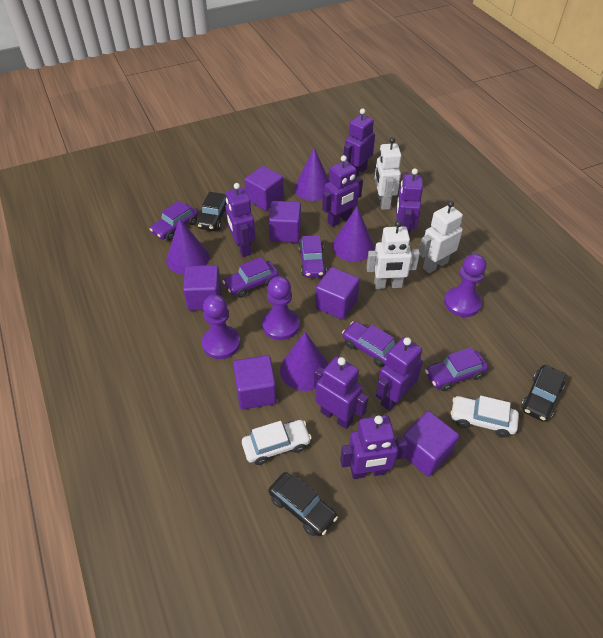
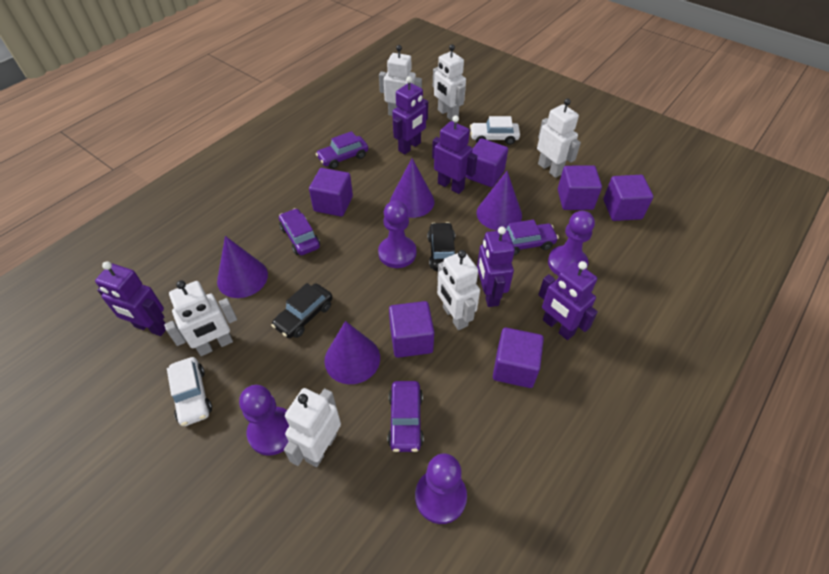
black car: 3 -> 2
purple car: 5 -> 4
purple pawn: 3 -> 4
purple robot: 7 -> 5
white robot: 3 -> 6

